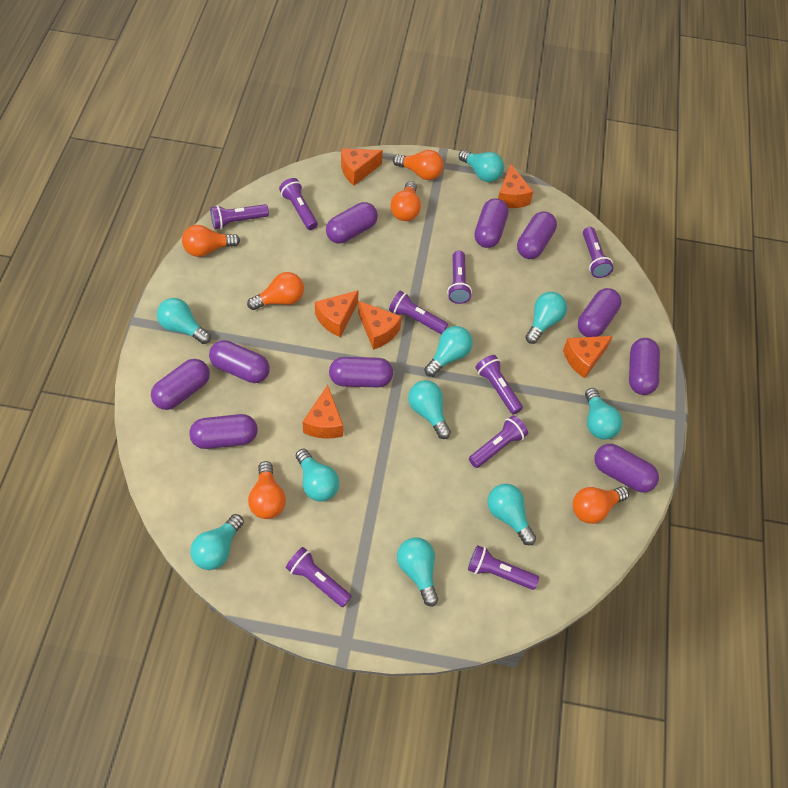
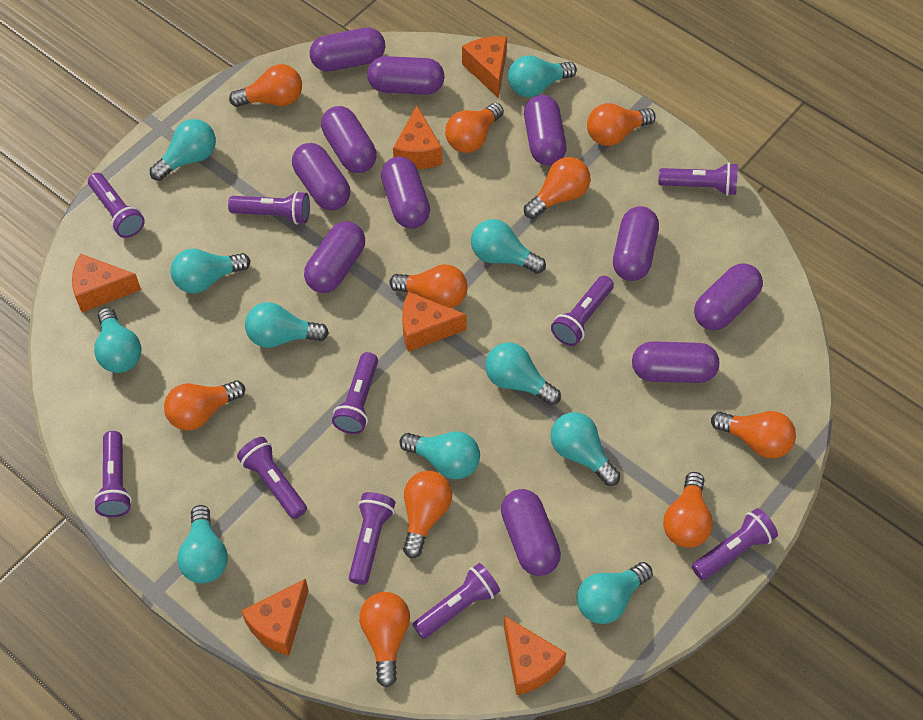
orange light bulb: 6 -> 10
purple capsule: 10 -> 11
purple flashlight: 9 -> 10
turquoise light bulb: 10 -> 11

